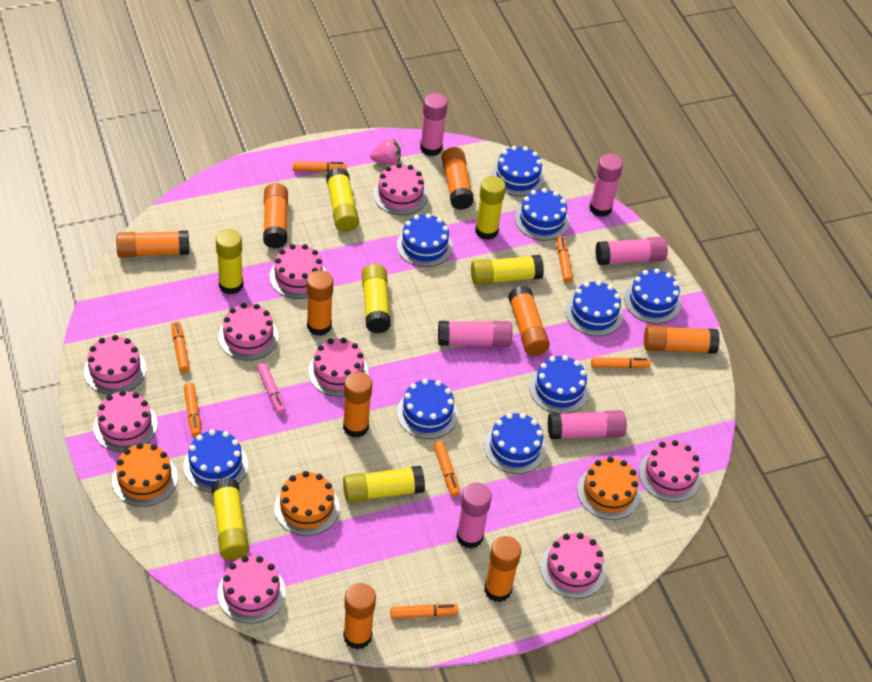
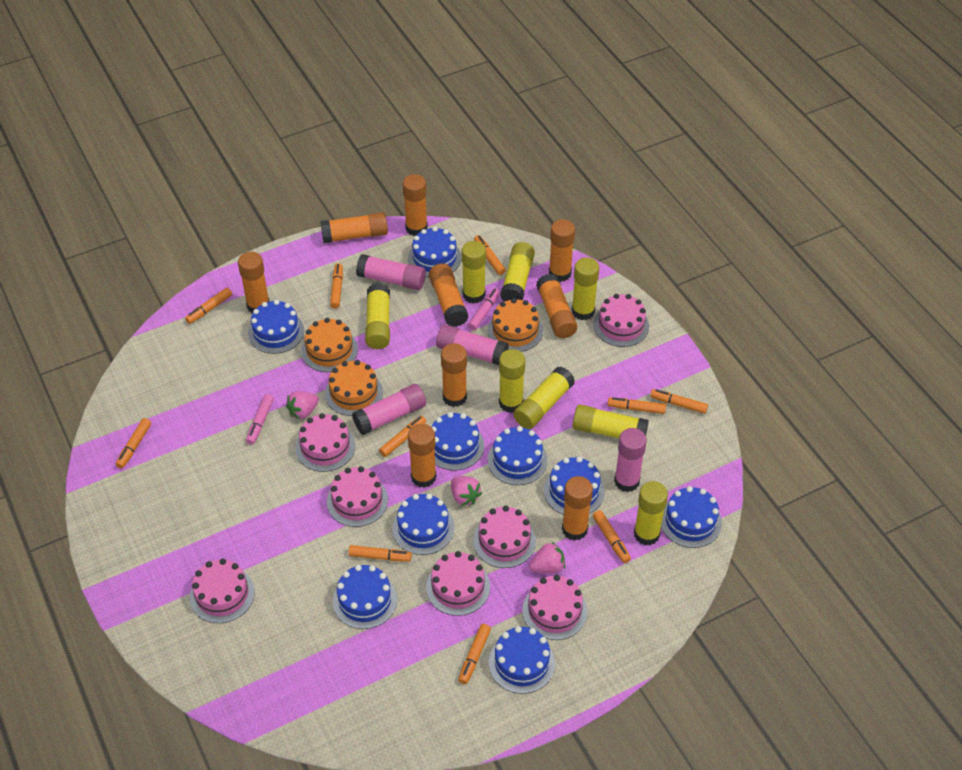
orange marker: 7 -> 10
pink cake: 9 -> 7
pink glue stick: 6 -> 4
pink marker: 1 -> 2
pink strawberry: 1 -> 3
yellow glue stick: 7 -> 8

